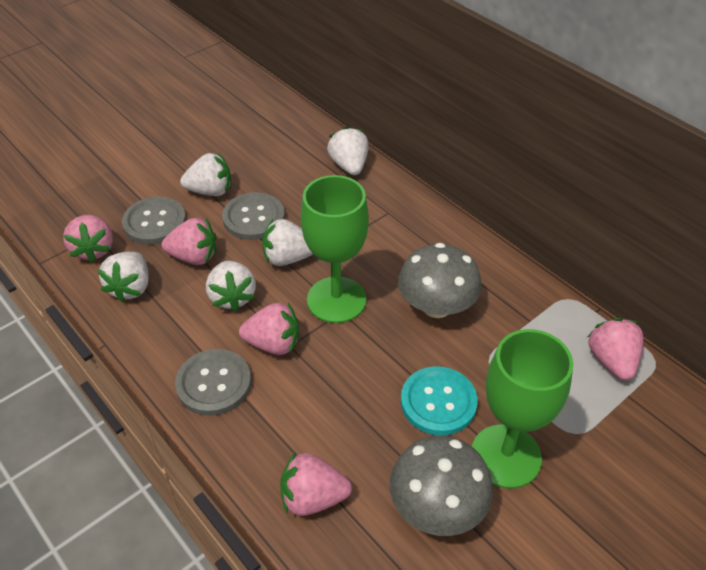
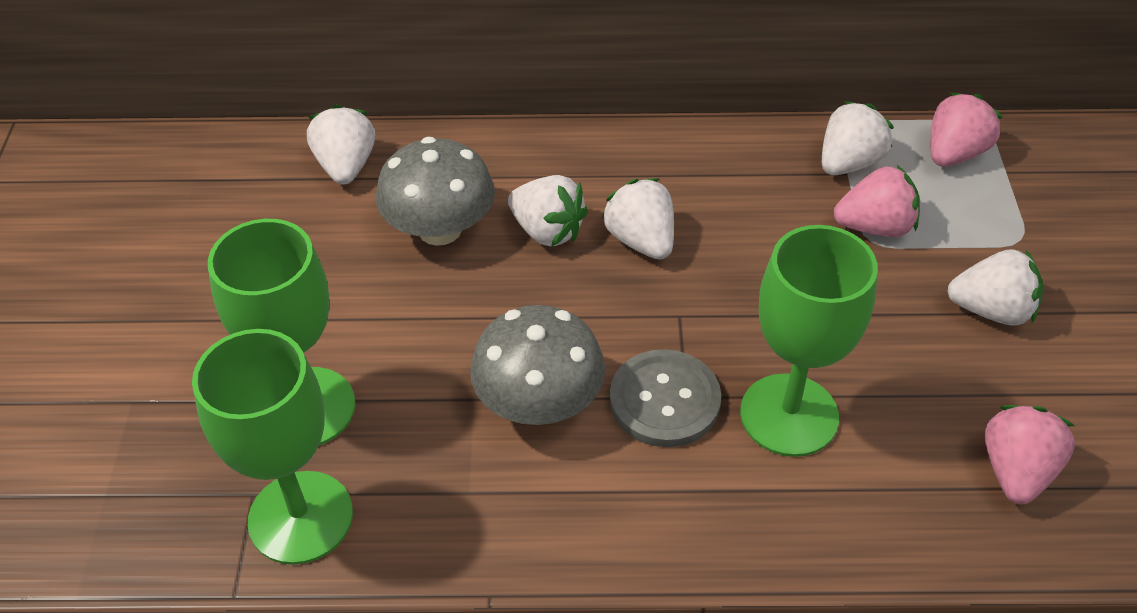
green goblet: 2 -> 3
grey button: 3 -> 1
pink strawberry: 5 -> 3
turquoise button: 1 -> 0

